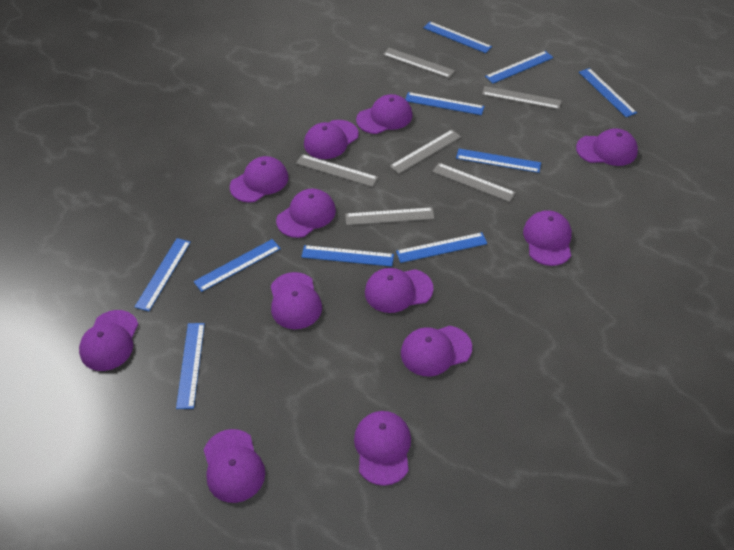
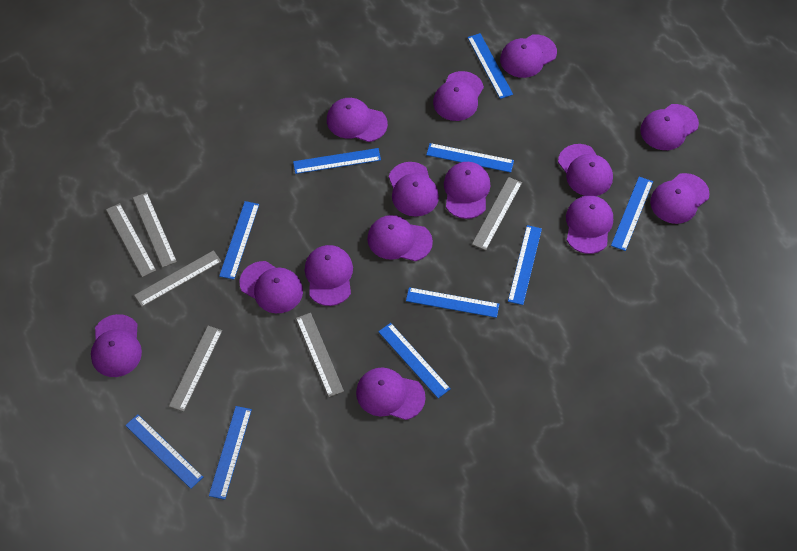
purple cap: 12 -> 14

